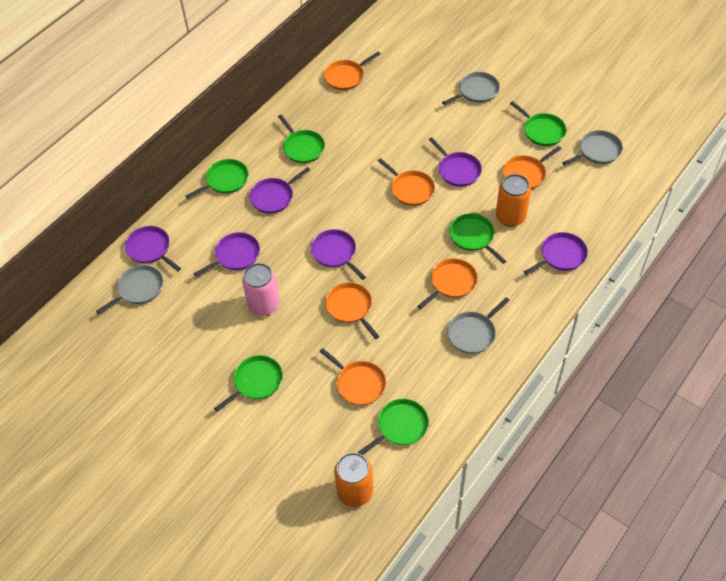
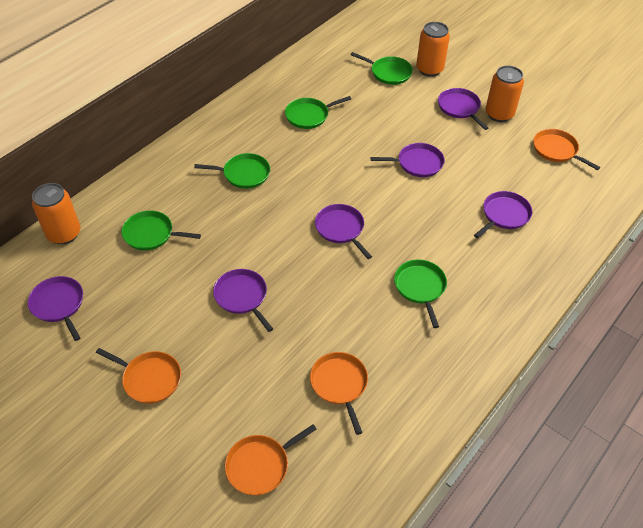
green pan: 6 -> 5
grey pan: 4 -> 0
orange can: 2 -> 3
orange pan: 6 -> 4
pink can: 1 -> 0

